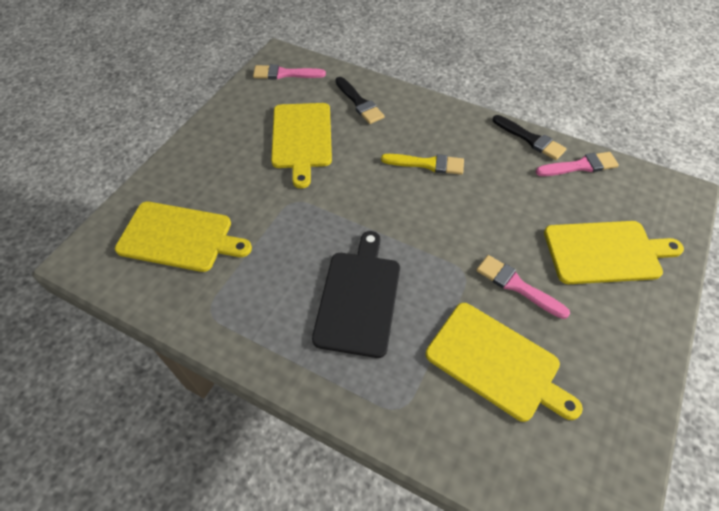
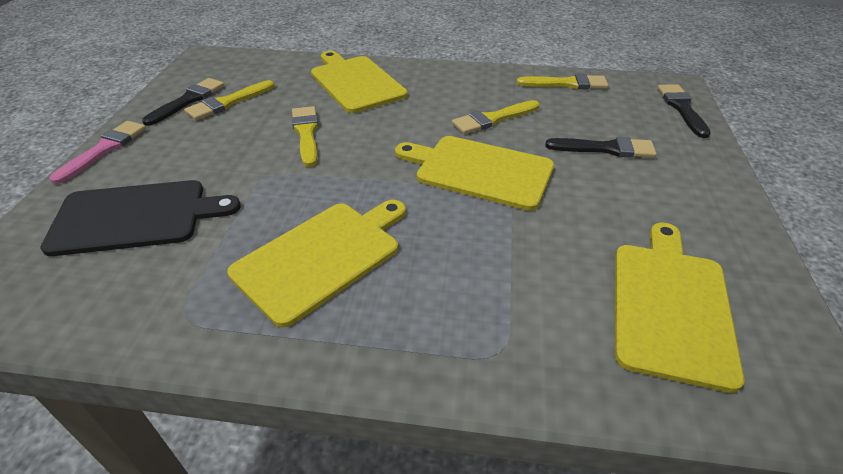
black brush: 2 -> 3
pink brush: 3 -> 1
yellow brush: 1 -> 4

